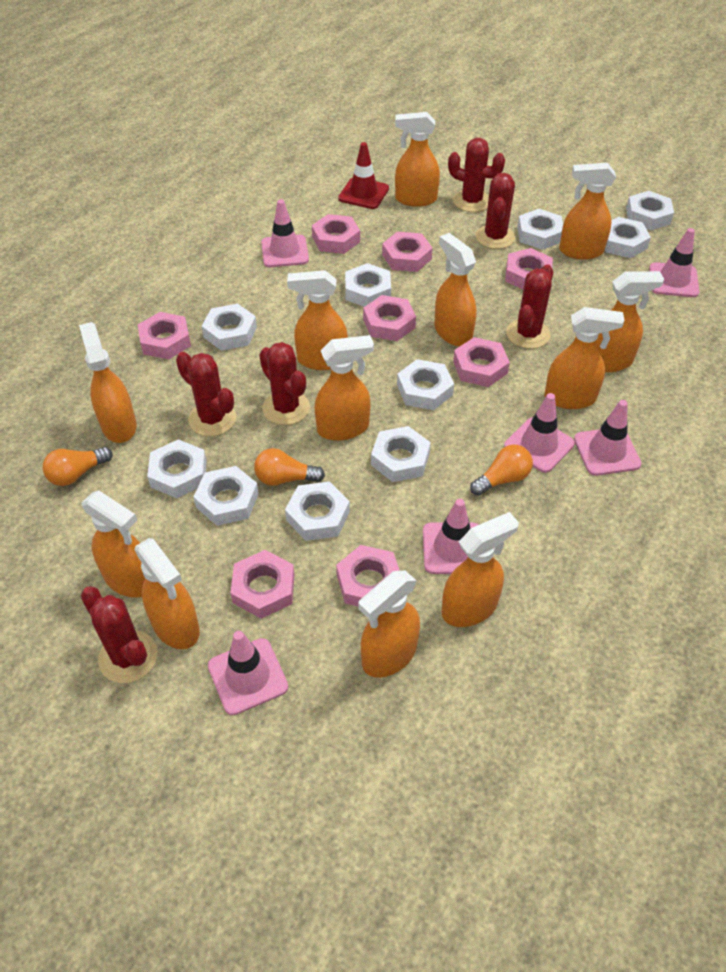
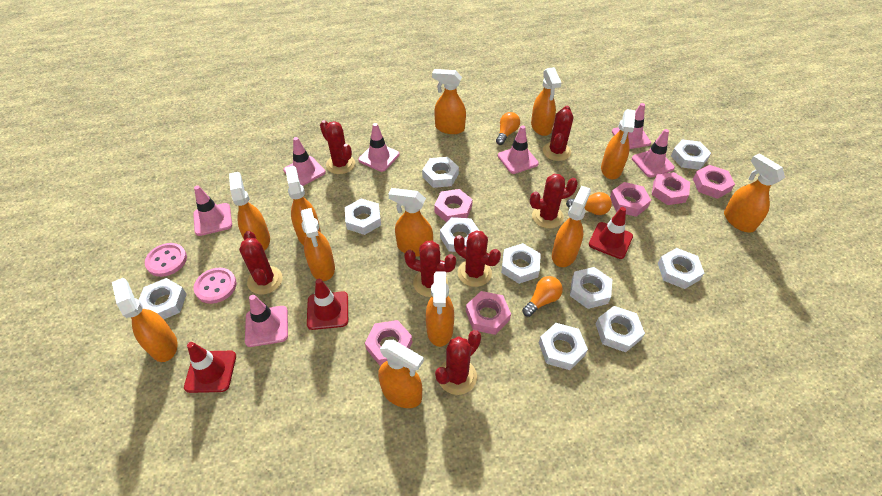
pink button: 0 -> 2
pink nut: 8 -> 6
pink traffic cone: 6 -> 7
red cactus: 6 -> 7
red traffic cone: 1 -> 3

